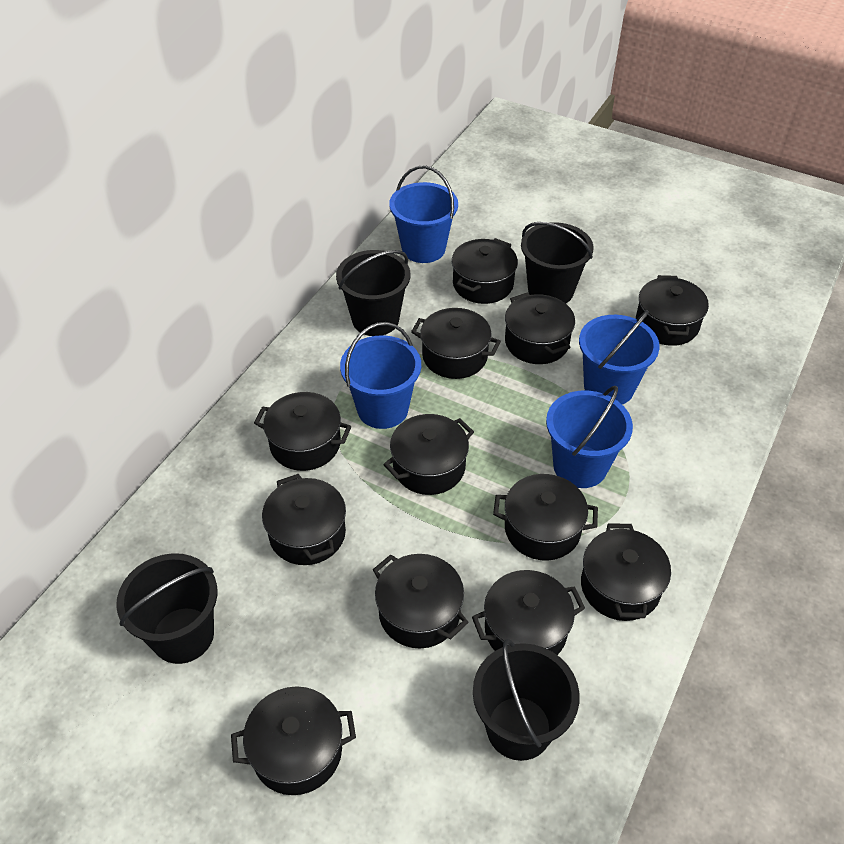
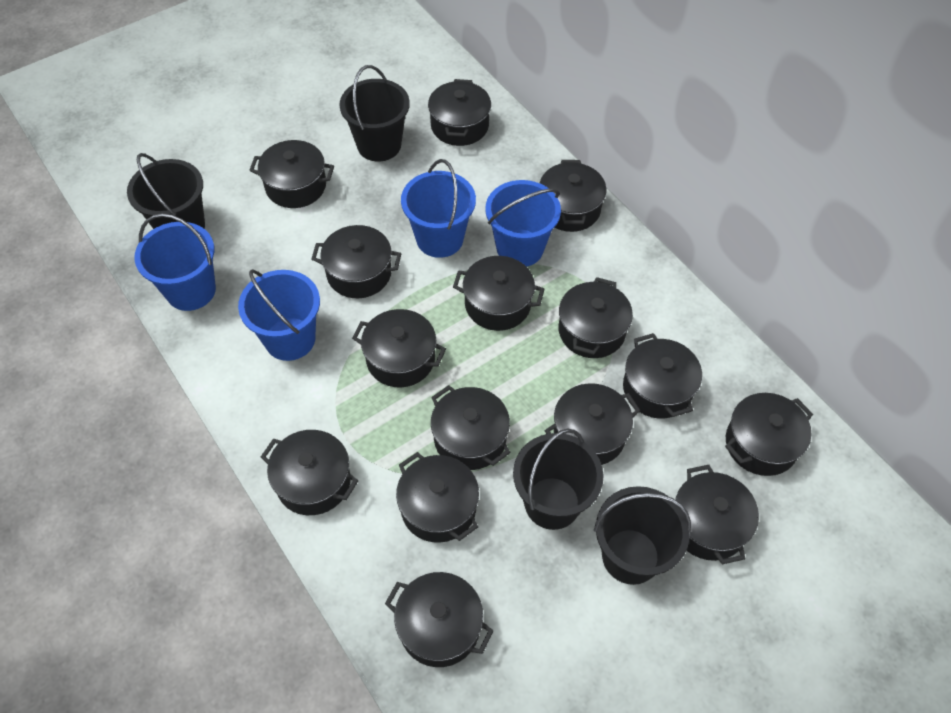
black pot: 12 -> 15

